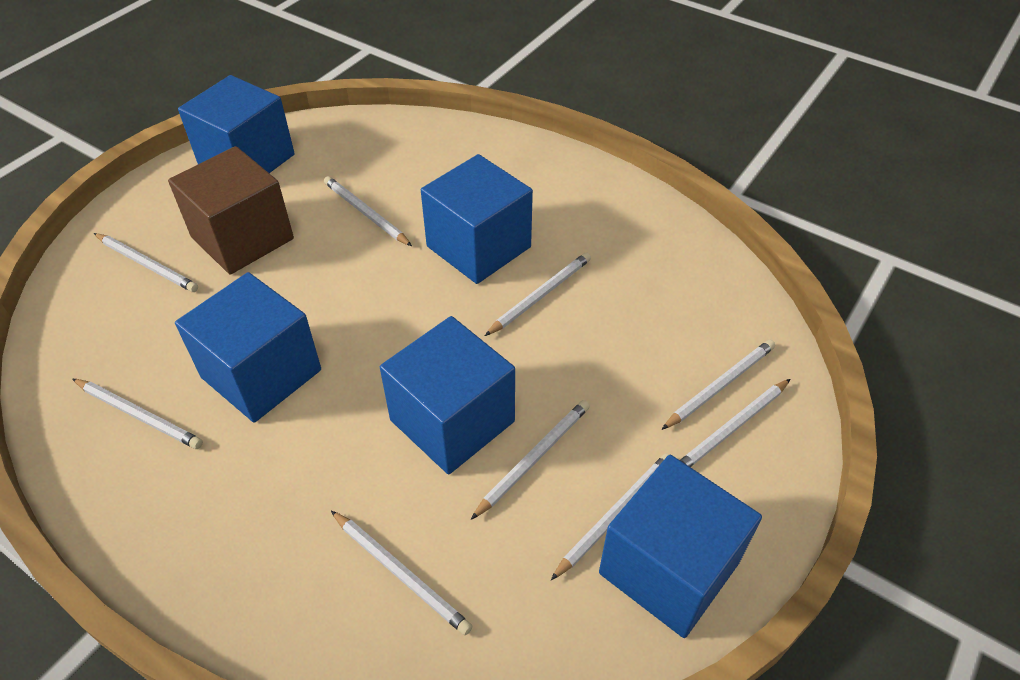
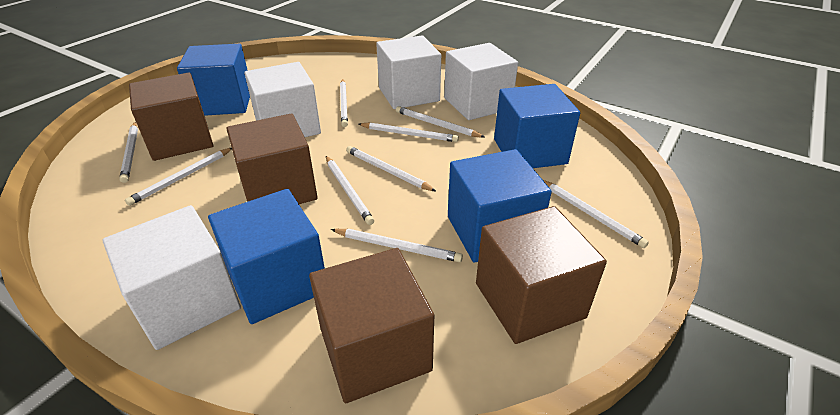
blue cube: 5 -> 4
brown cube: 1 -> 4
white cube: 0 -> 4

